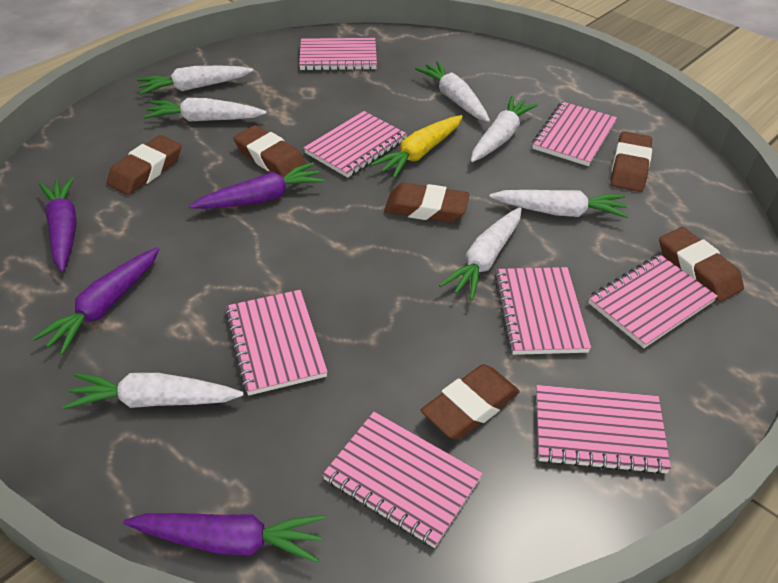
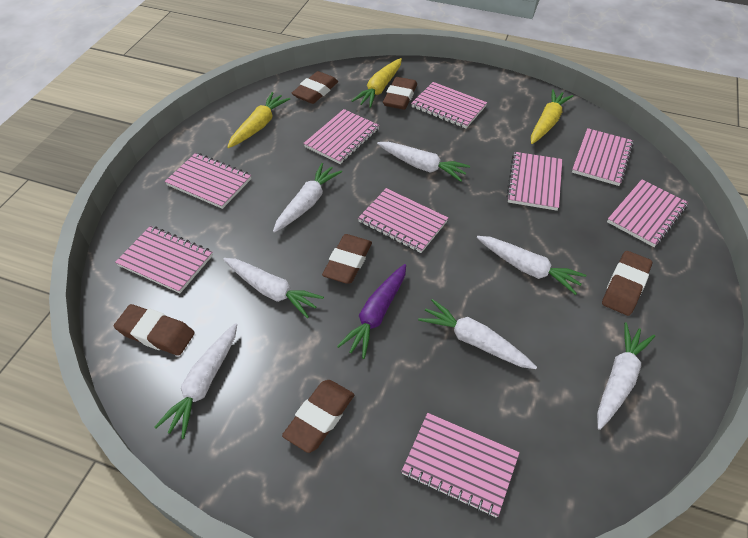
pink notebook: 8 -> 9
purple carrot: 4 -> 1
yellow carrot: 1 -> 3

